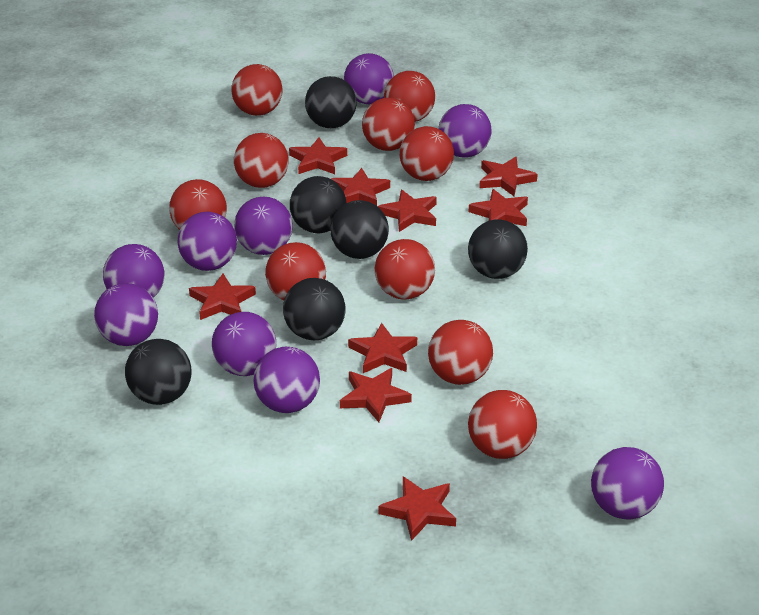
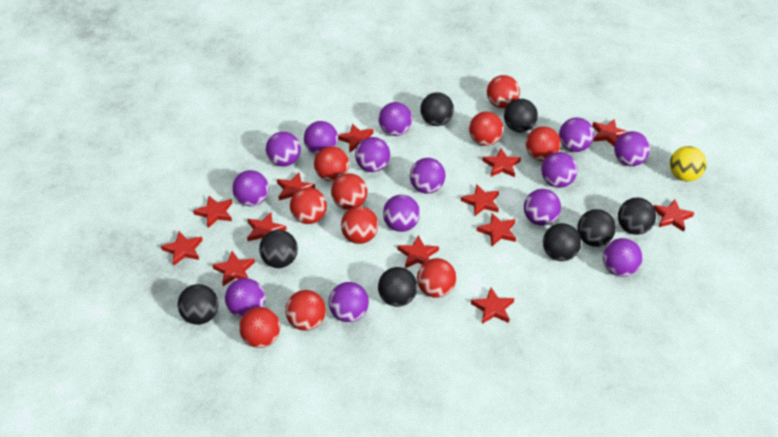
black ball: 6 -> 8
purple ball: 9 -> 14
red star: 9 -> 13
yellow ball: 0 -> 1

